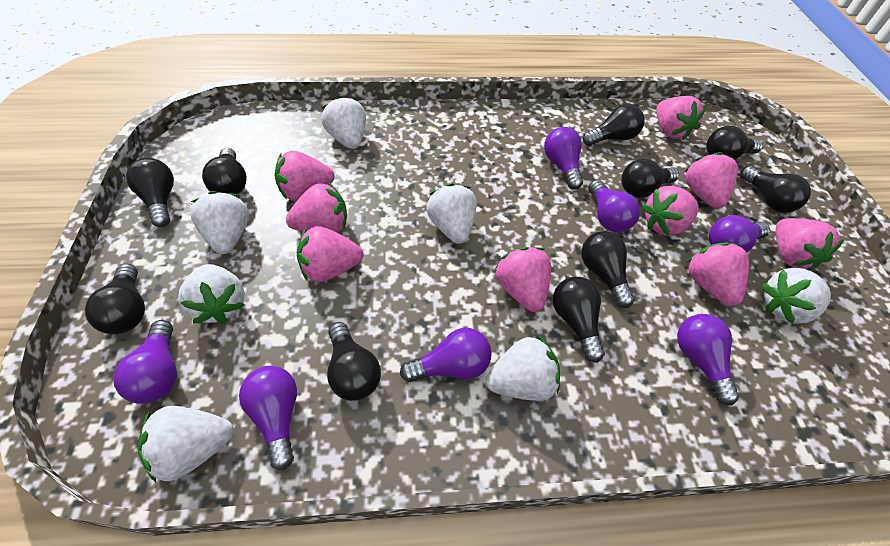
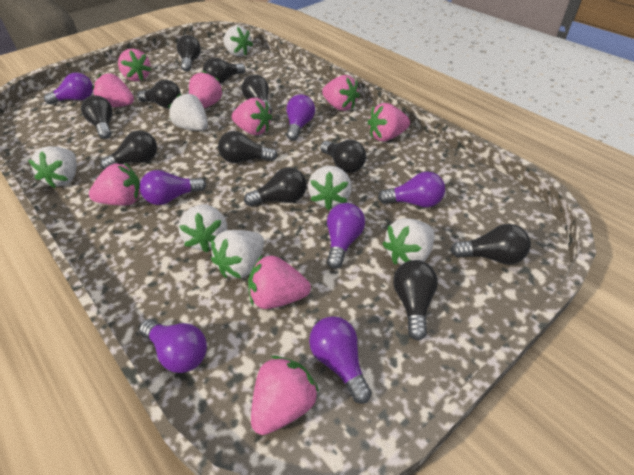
black light bulb: 10 -> 11

